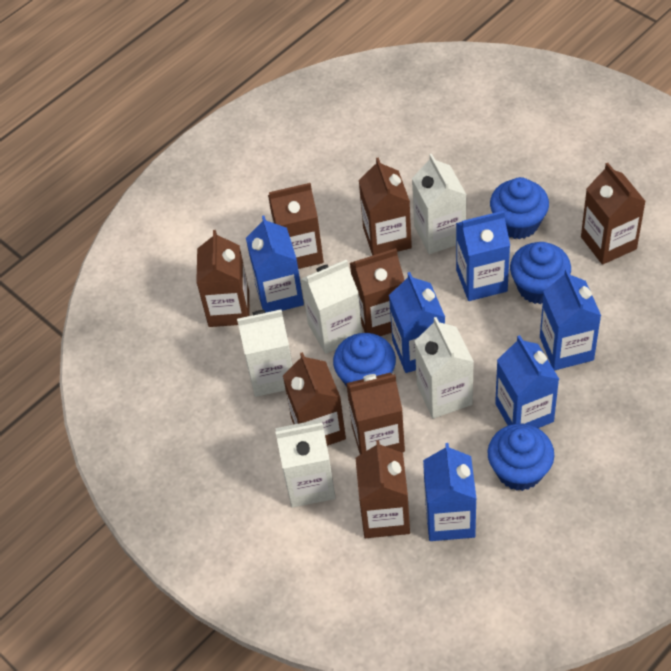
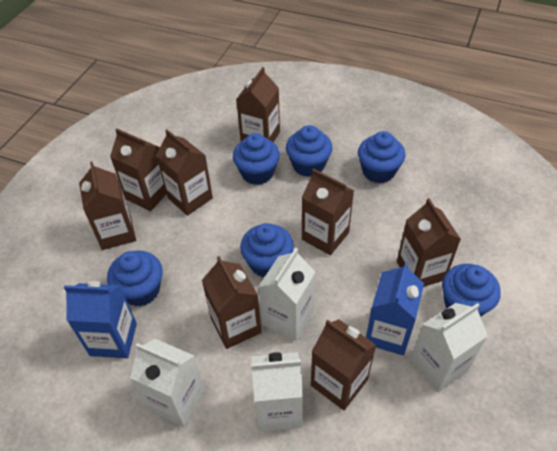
blue carton: 6 -> 2
blue cupcake: 4 -> 6
white carton: 5 -> 4

